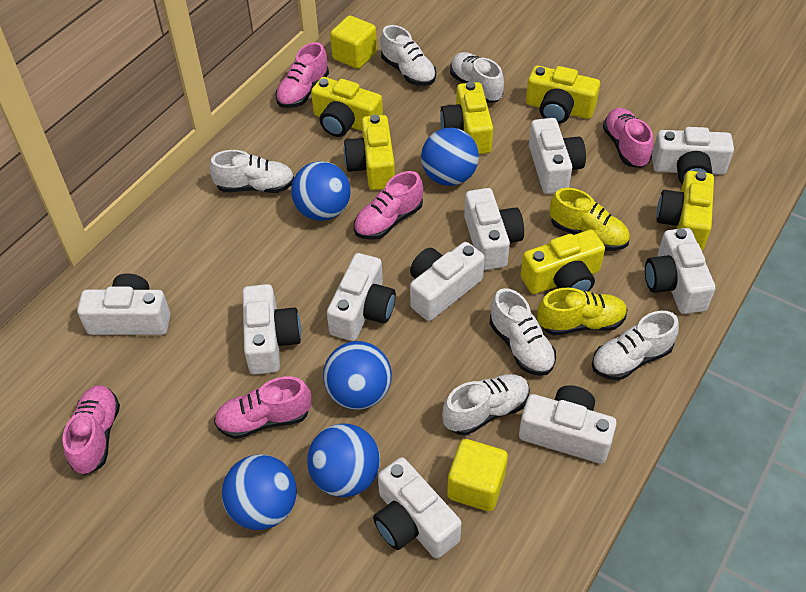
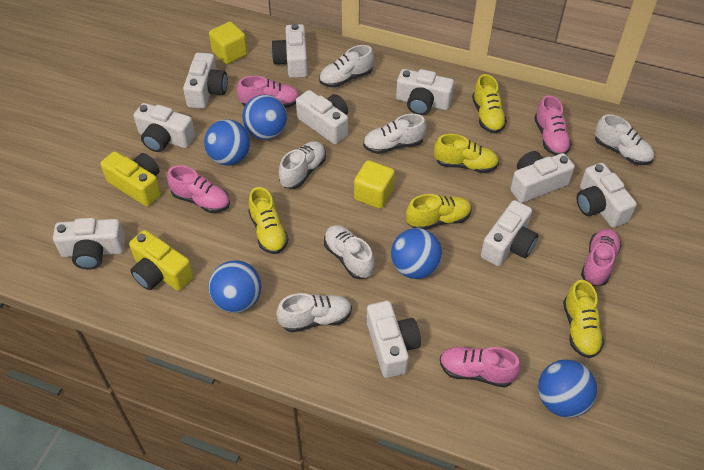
yellow camera: 6 -> 2
yellow shoe: 2 -> 5

